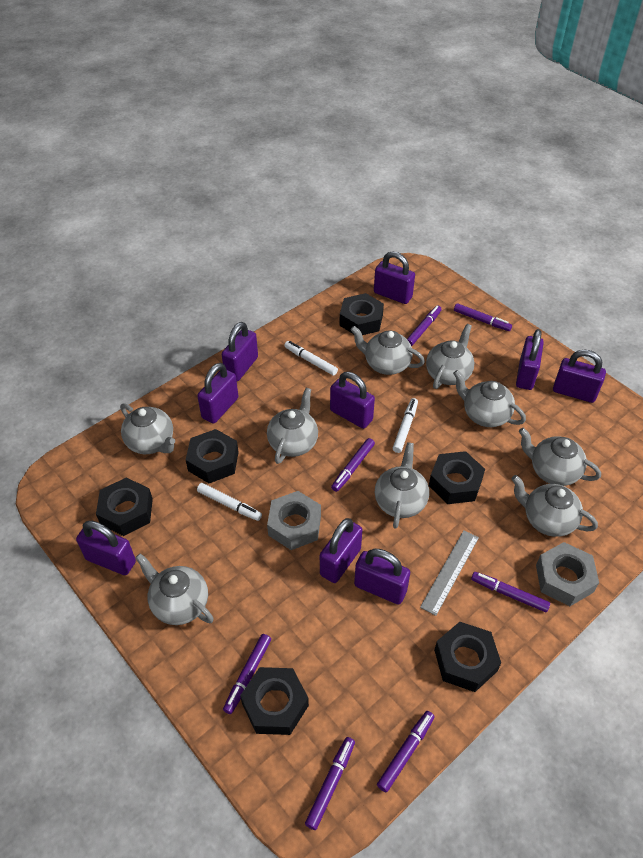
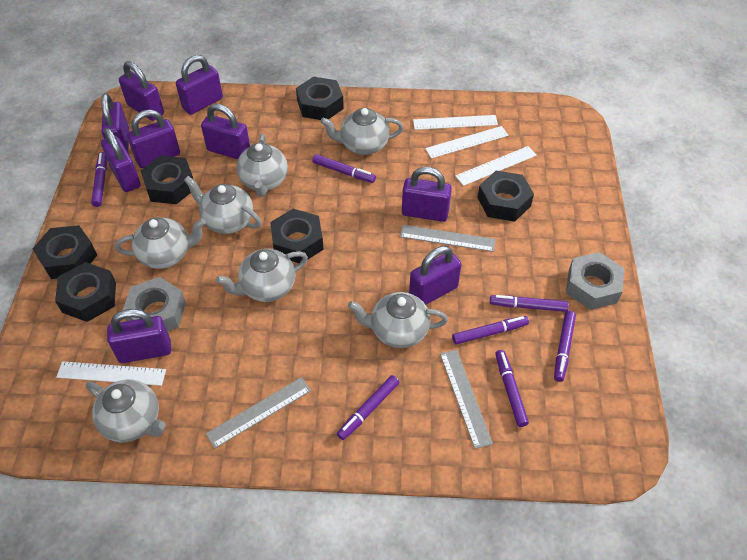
grey ruler: 1 -> 3
grey teapot: 9 -> 7
white marker: 3 -> 0
white ruler: 0 -> 4

